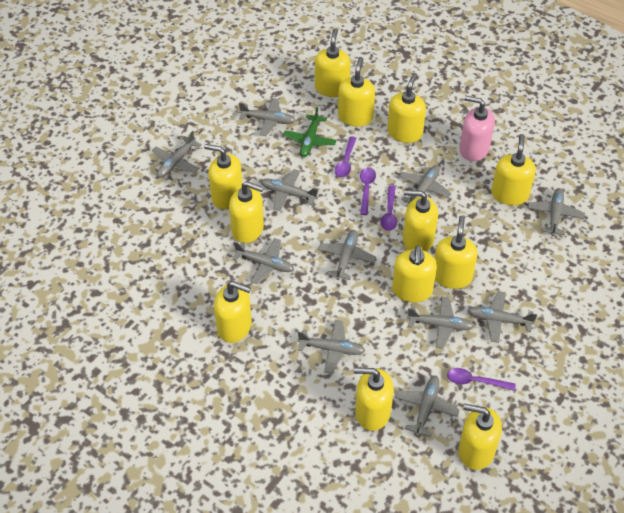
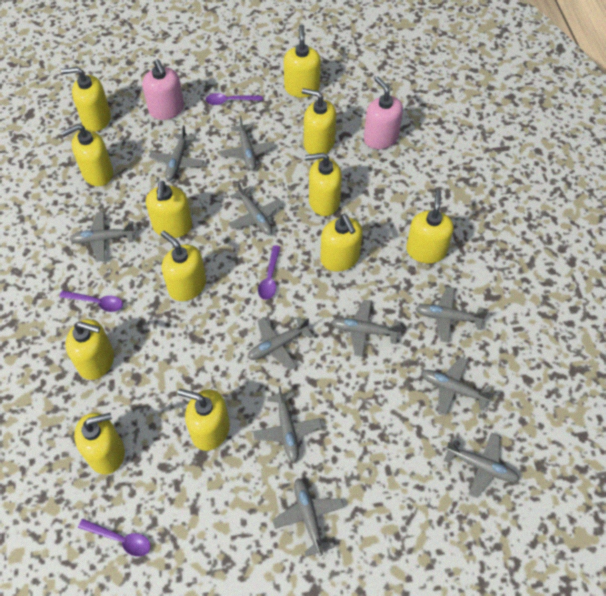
green plane: 1 -> 0
pink soap dispenser: 1 -> 2

